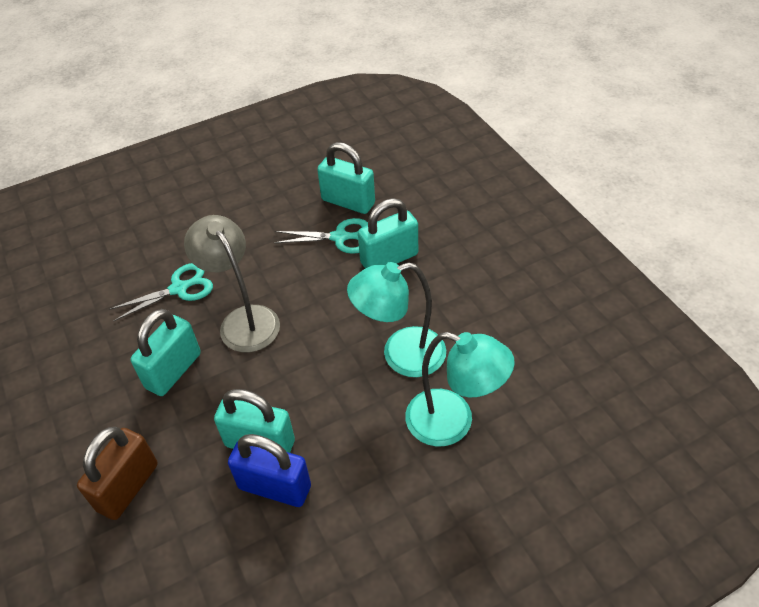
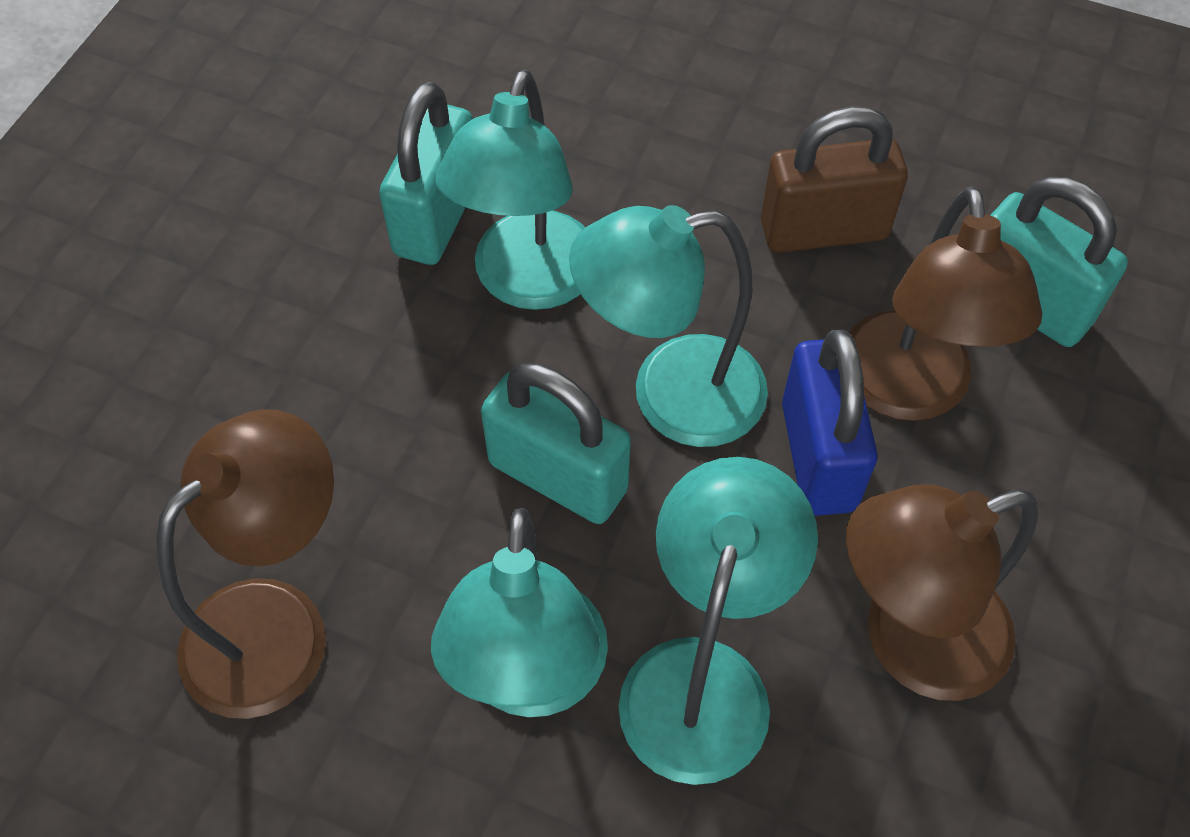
brown lamp: 0 -> 3
grey lamp: 1 -> 0
turquoise lamp: 2 -> 4
turquoise padlock: 4 -> 3
turquoise scissors: 2 -> 0

